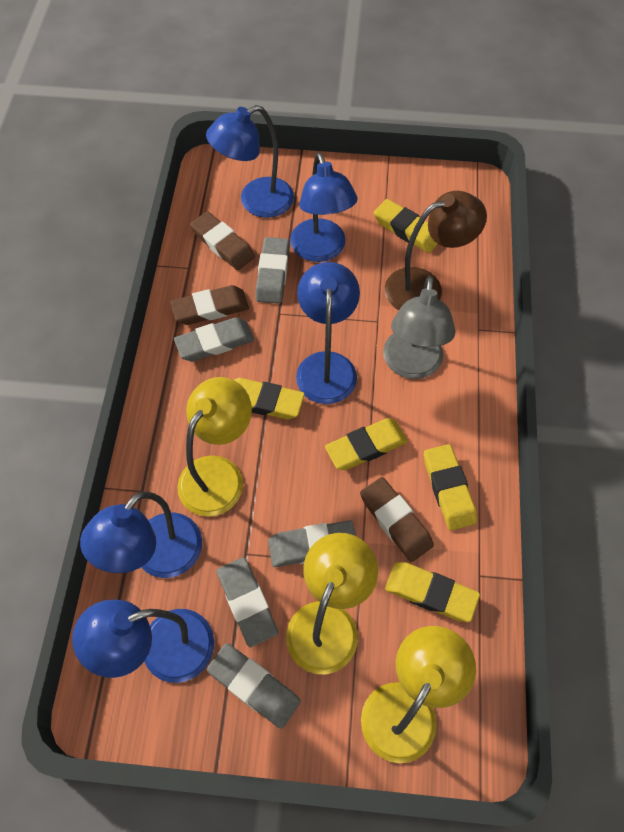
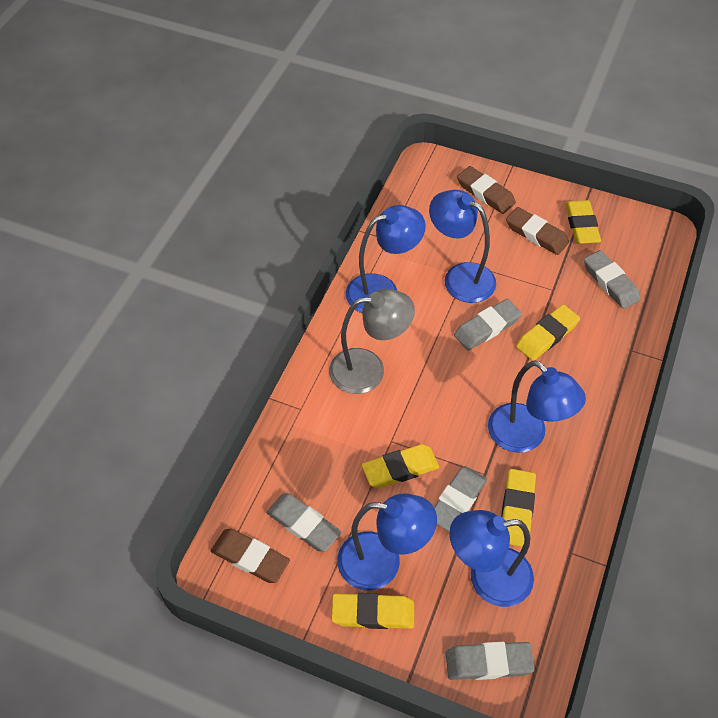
brown lamp: 1 -> 0
yellow lamp: 3 -> 0

